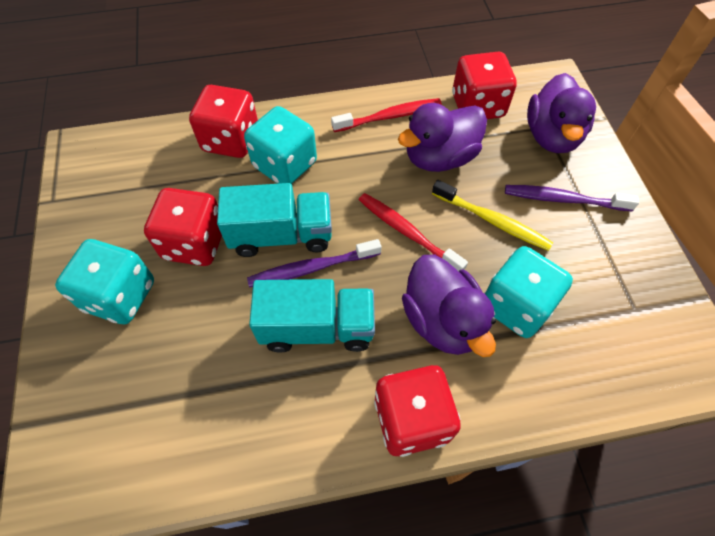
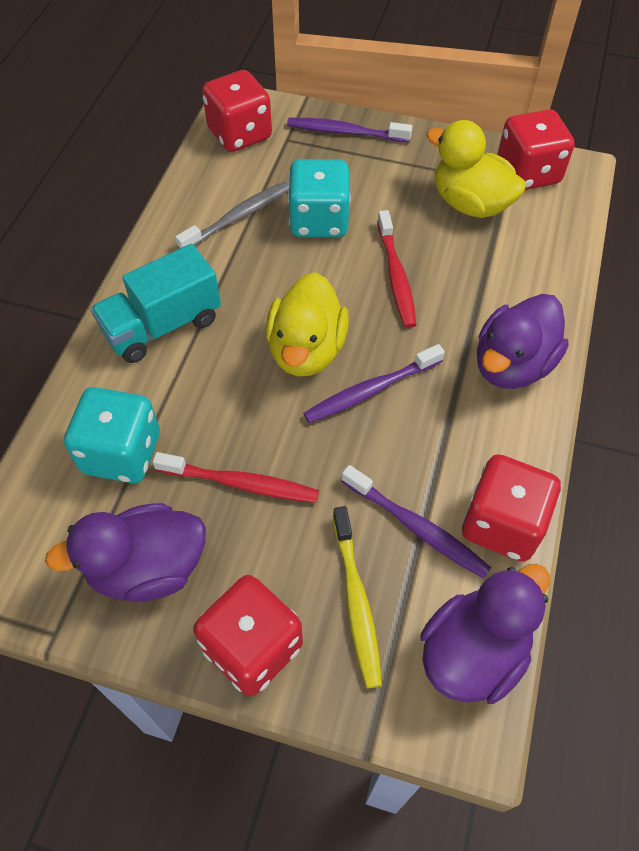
grey toothbrush: 0 -> 1
purple toothbrush: 2 -> 3
turquoise dice: 3 -> 2
turquoise truck: 2 -> 1
yellow duck: 0 -> 2

